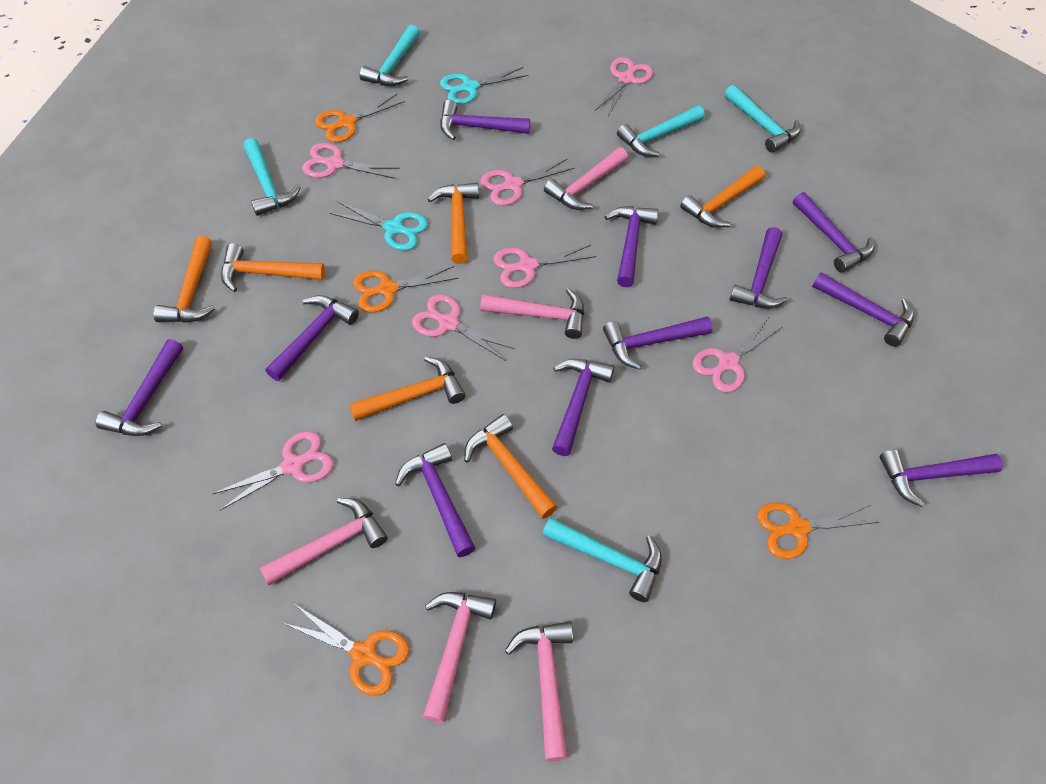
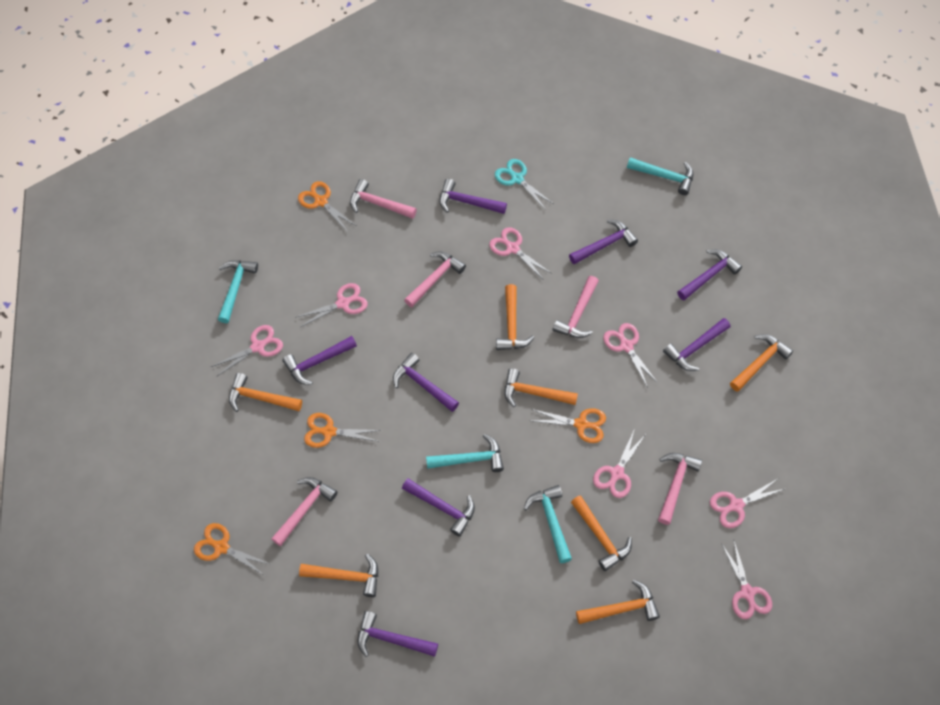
orange hammer: 6 -> 7
purple hammer: 11 -> 8
turquoise hammer: 5 -> 4
turquoise scissors: 2 -> 1

